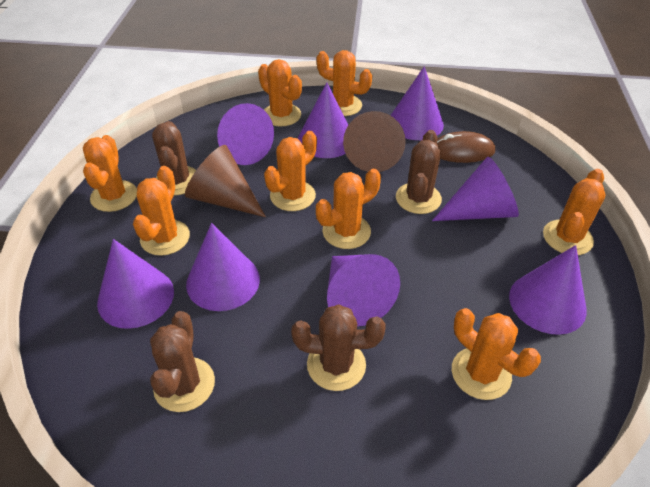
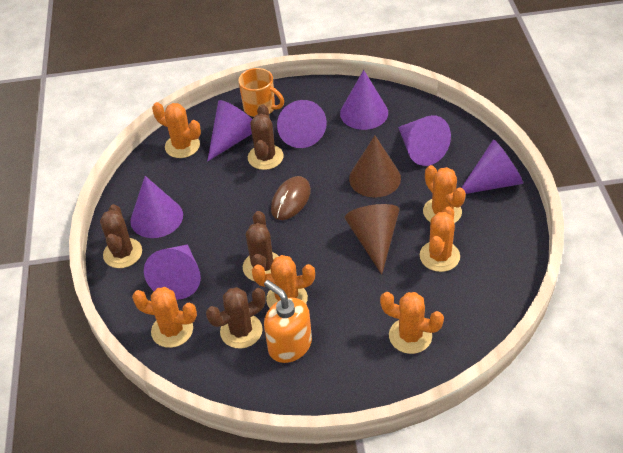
orange cactus: 8 -> 6
orange mug: 0 -> 1
orange soap dispenser: 0 -> 1
purple cone: 8 -> 7

